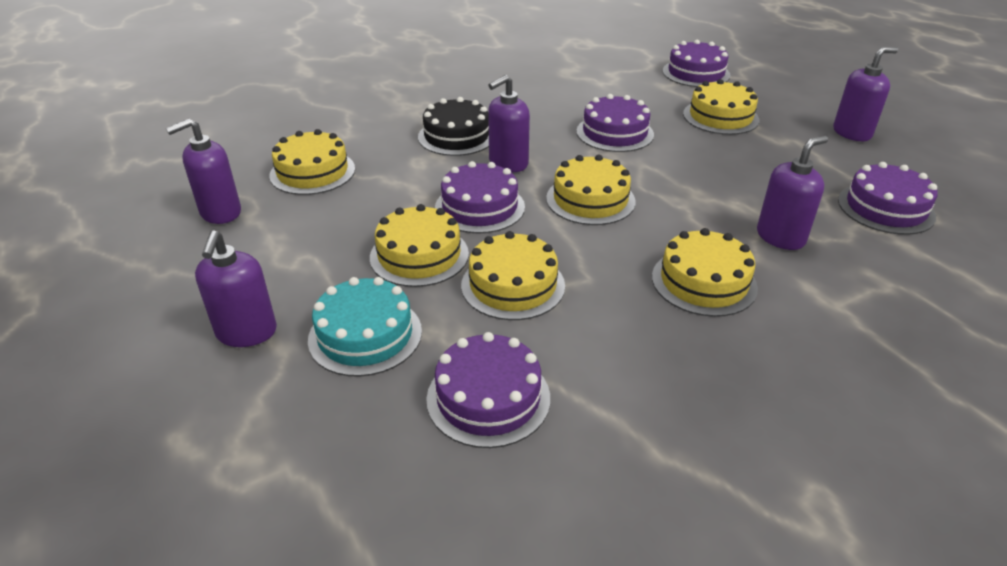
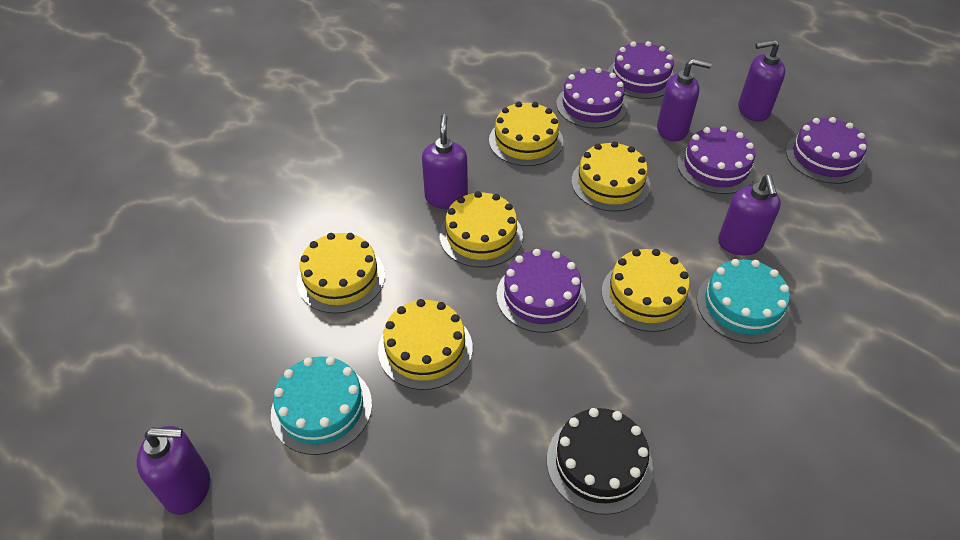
turquoise cake: 1 -> 2

